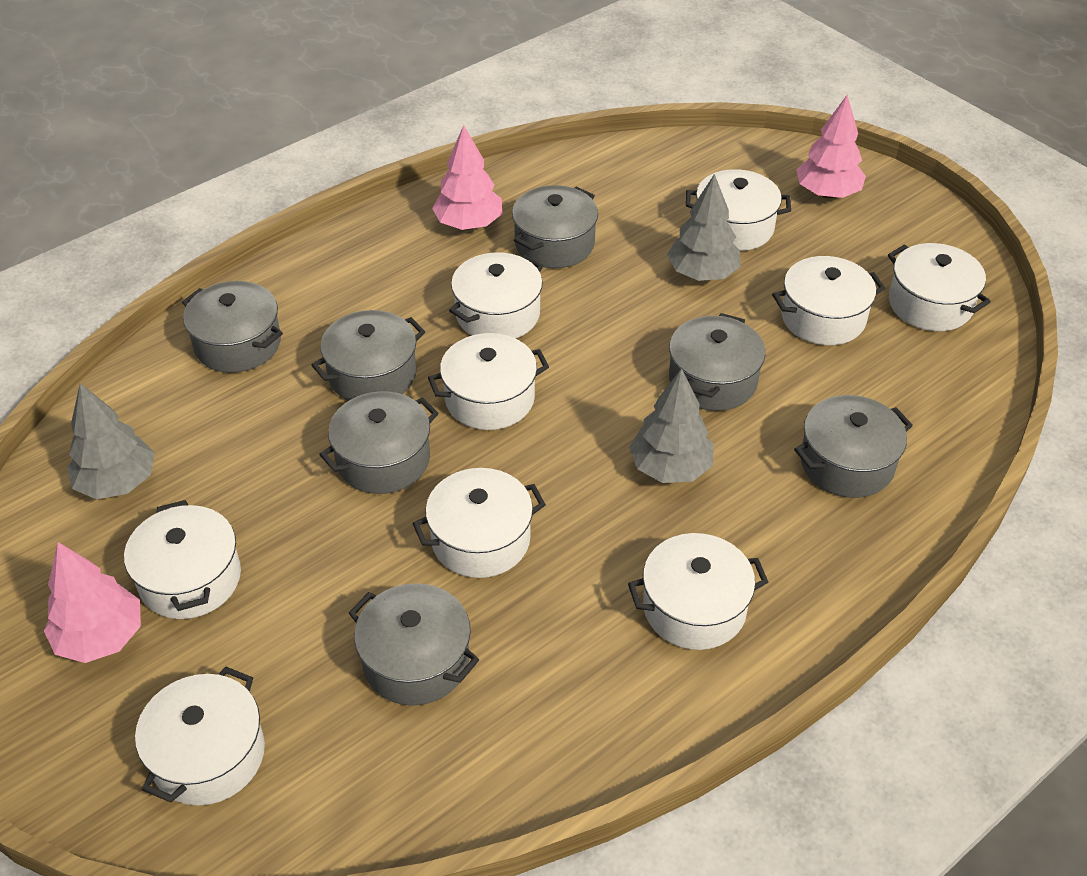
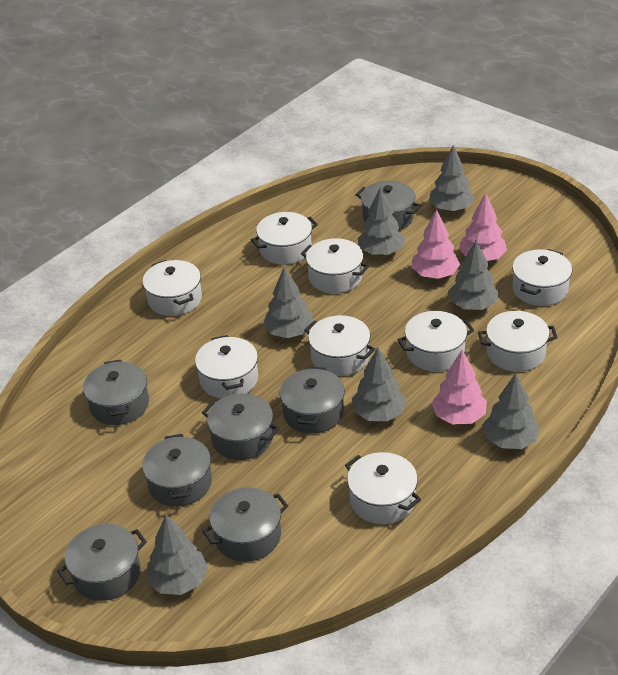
grey tree: 3 -> 7

